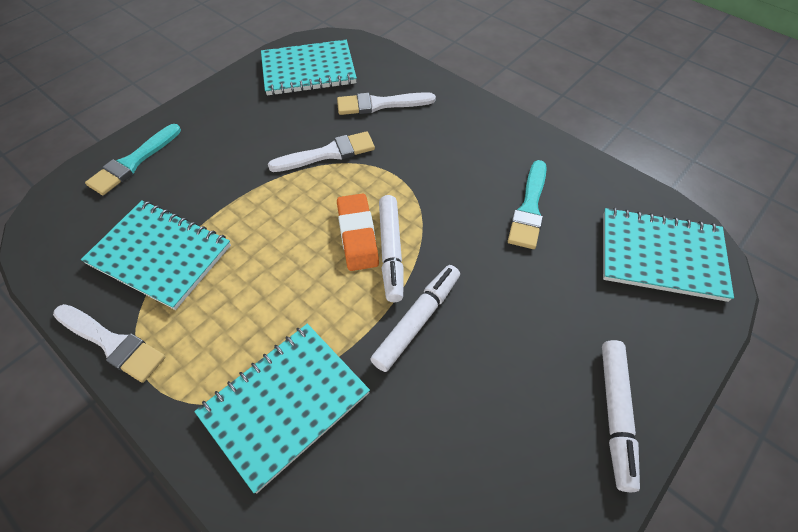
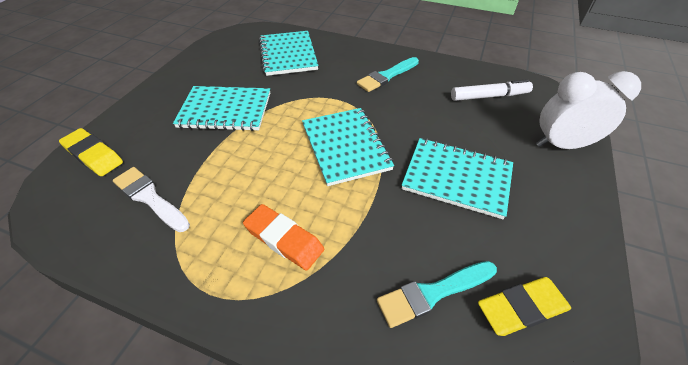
white brush: 3 -> 1
white clock: 0 -> 1
white marker: 3 -> 1
yellow eraser: 0 -> 2

